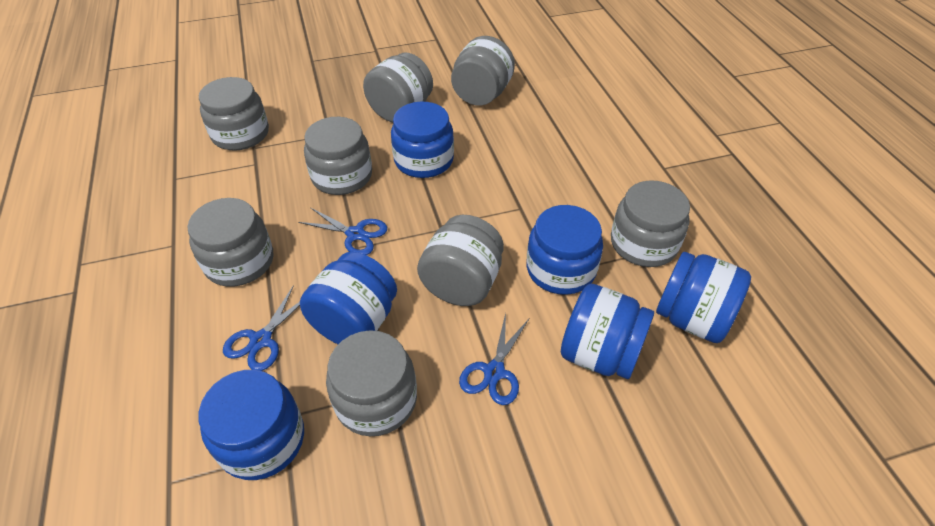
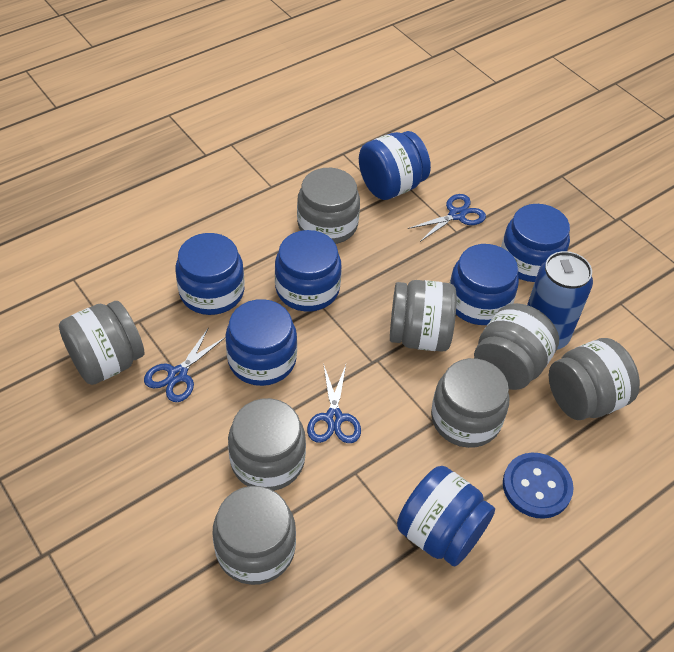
blue button: 0 -> 1
blue can: 0 -> 1
blue jar: 6 -> 7

